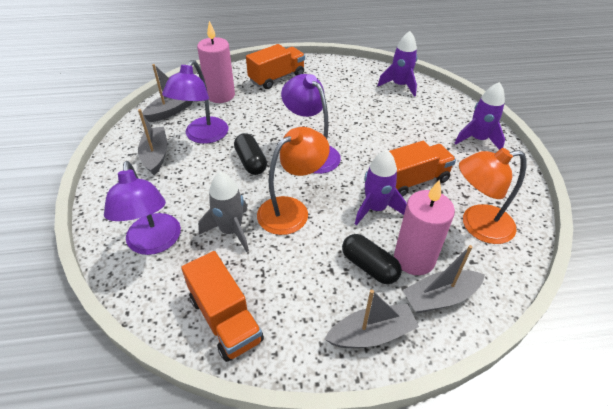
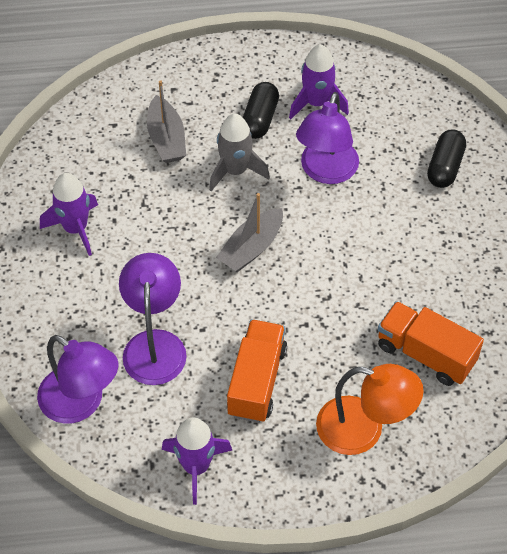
grey boat: 4 -> 2
orange lamp: 2 -> 1
orange truck: 3 -> 2
pink candle: 2 -> 0

